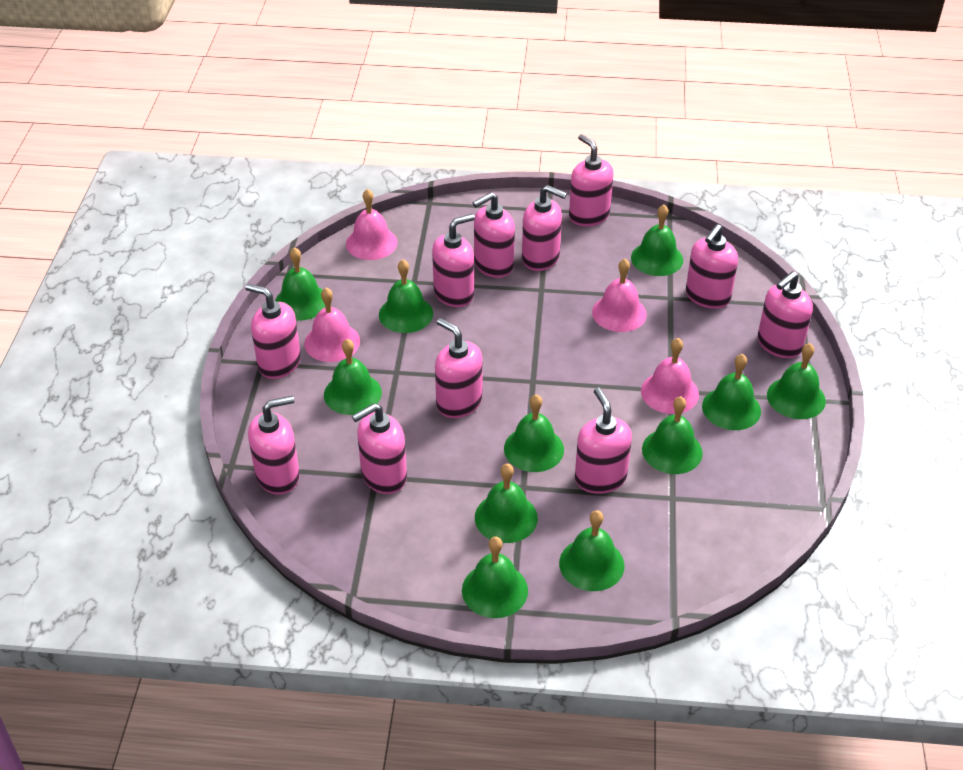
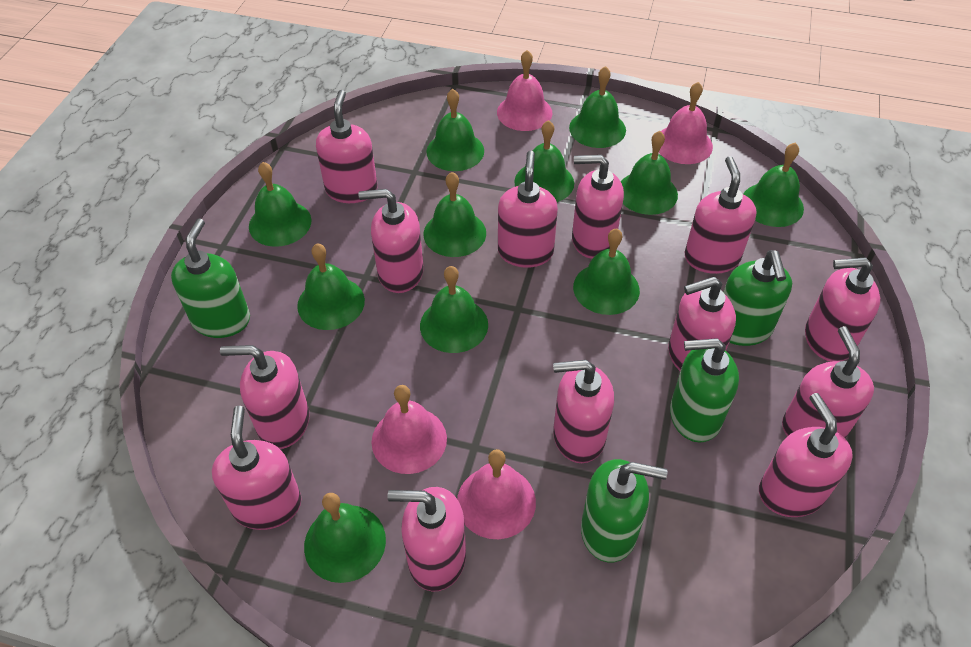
green soap dispenser: 0 -> 4
pink soap dispenser: 11 -> 13

